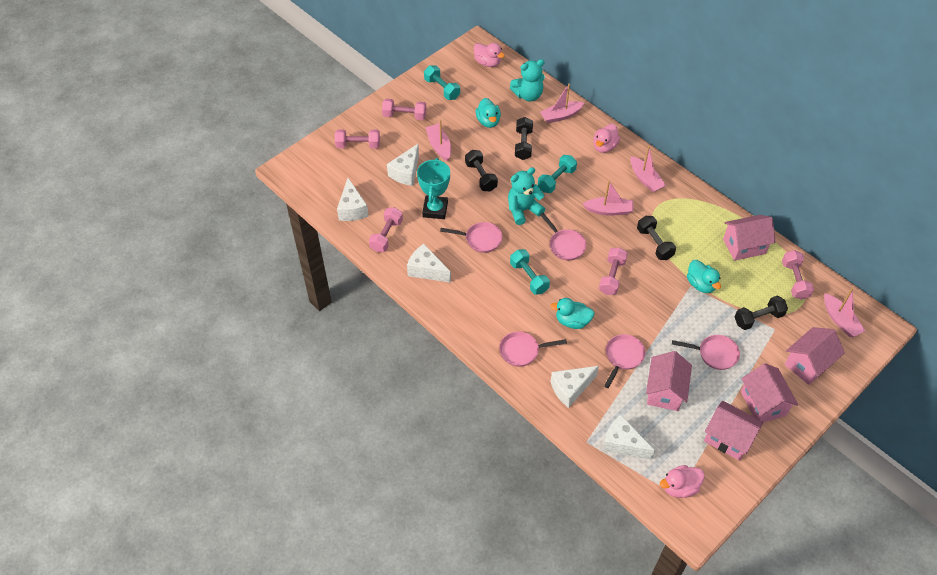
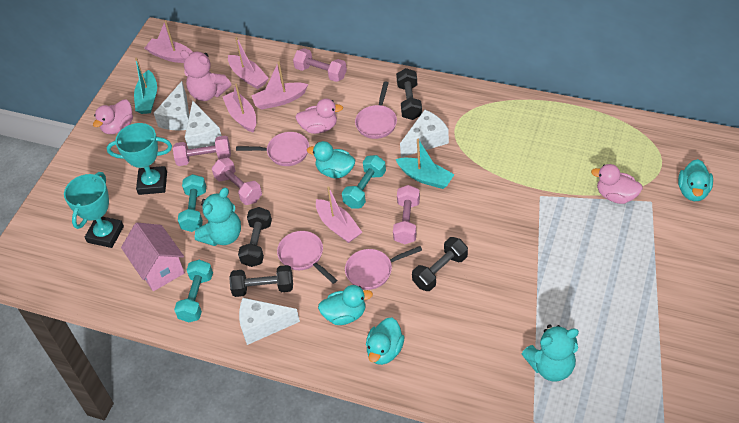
pink dumbbell: 5 -> 4
pink house: 5 -> 1
pink pan: 5 -> 4
pink teddy bear: 0 -> 1
turquoise boat: 0 -> 2
turquoise duck: 3 -> 4
turquoise trophy: 1 -> 2
white cheese: 5 -> 4

